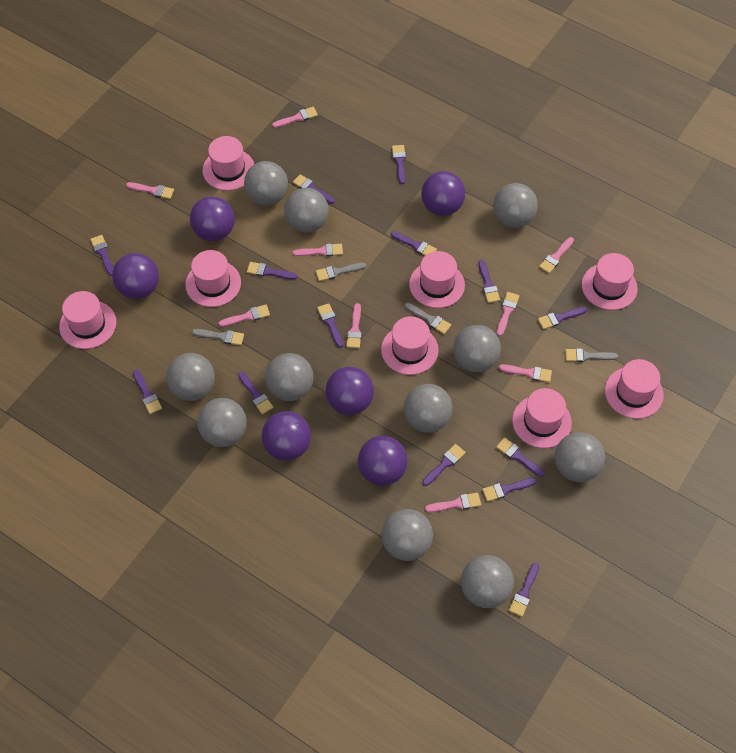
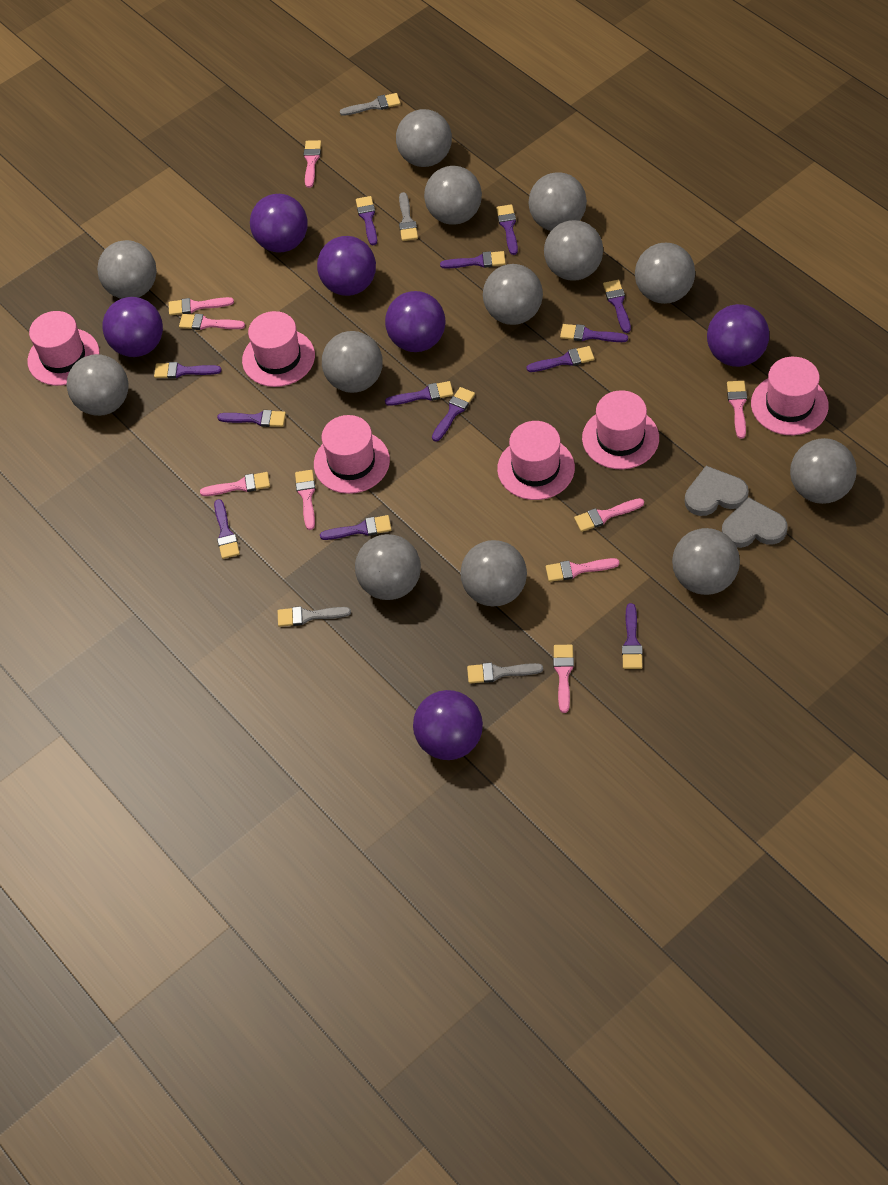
grey ball: 11 -> 13
grey heart: 0 -> 2
pink hat: 8 -> 6
purple brush: 14 -> 13

